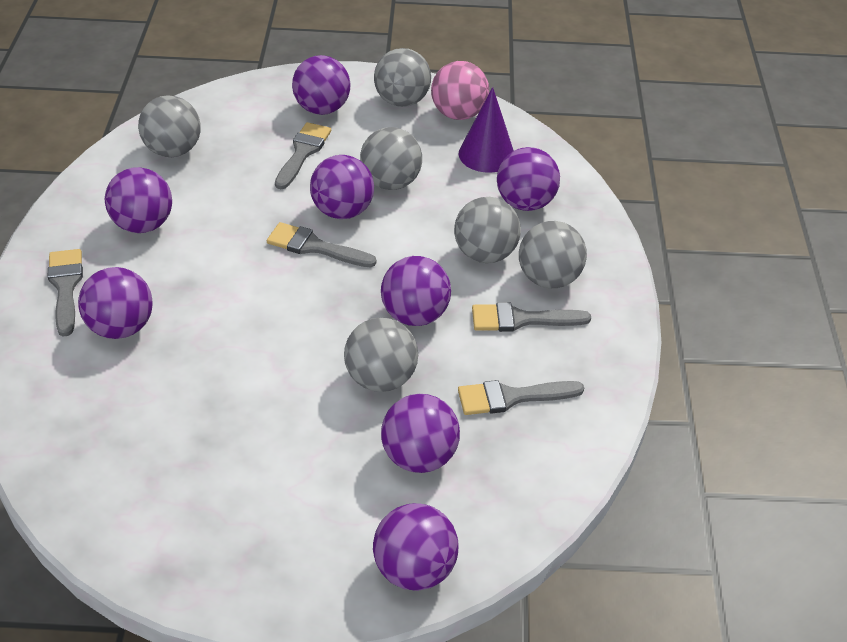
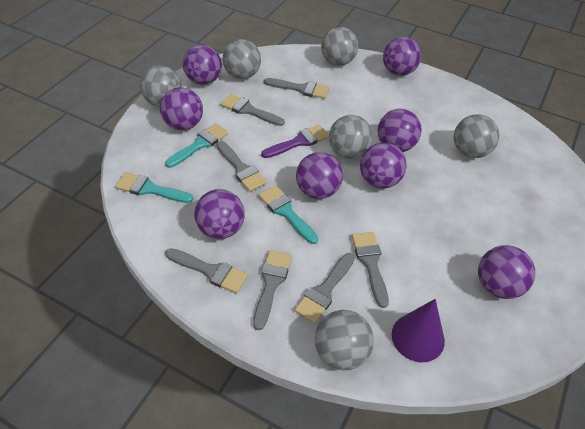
grey brush: 5 -> 7
pink ball: 1 -> 0
purple brush: 0 -> 1
turquoise brush: 0 -> 3

